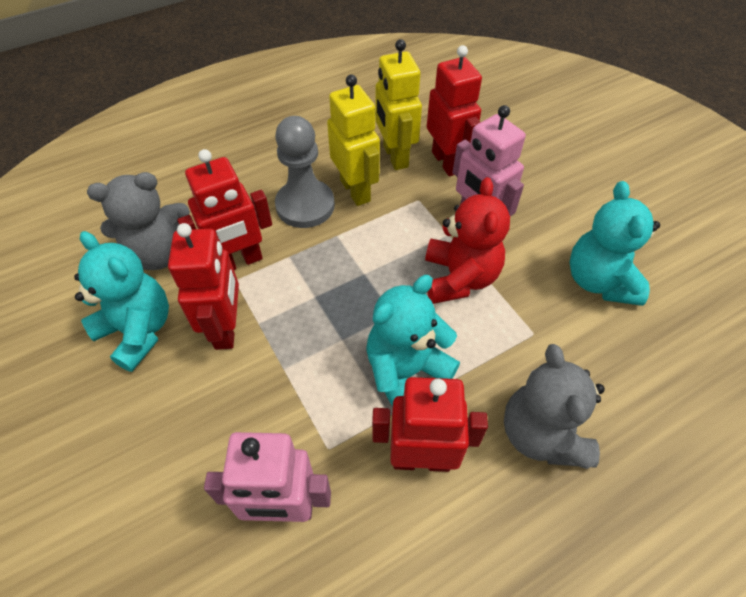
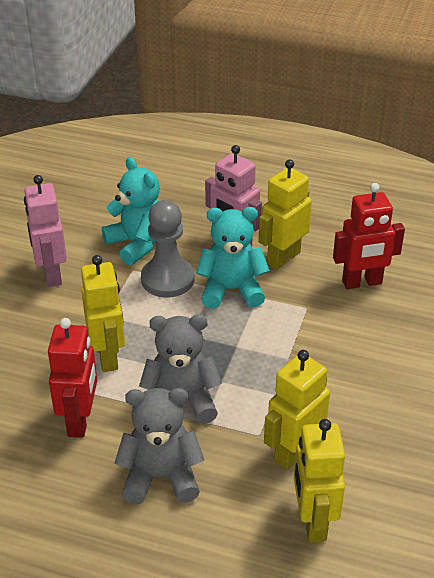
red robot: 4 -> 2
red teddy bear: 1 -> 0
turquoise teddy bear: 3 -> 2
yellow robot: 2 -> 4

